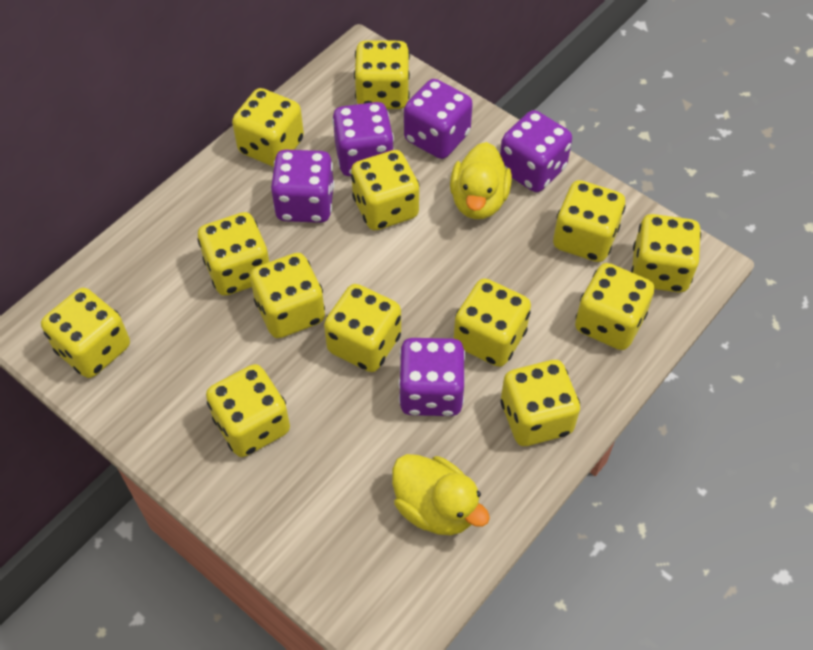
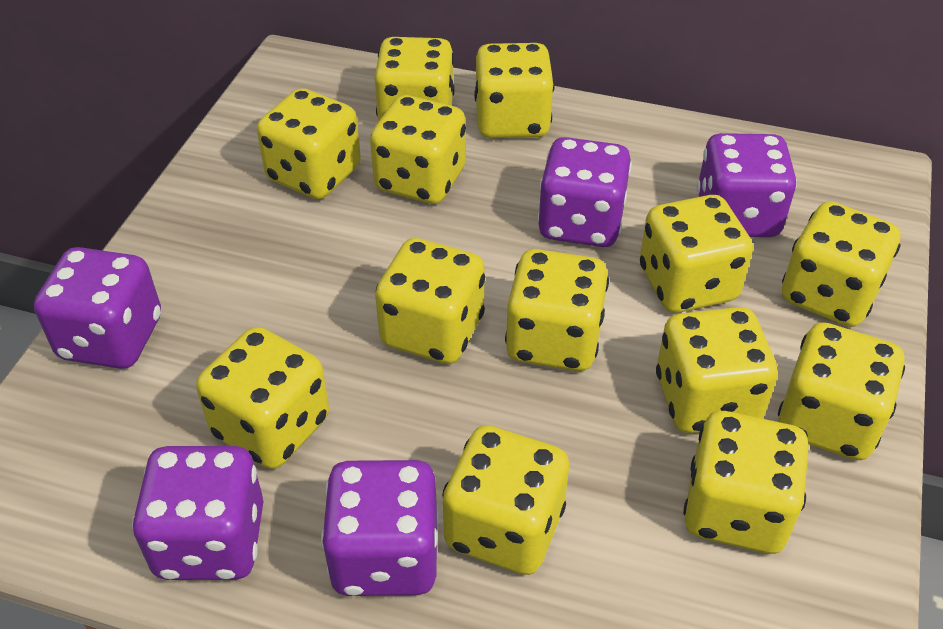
yellow duck: 2 -> 0

